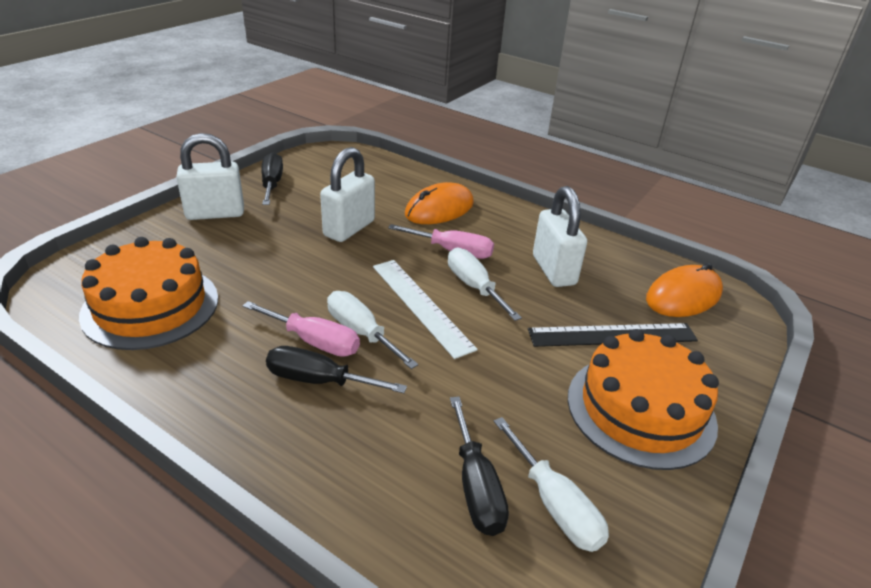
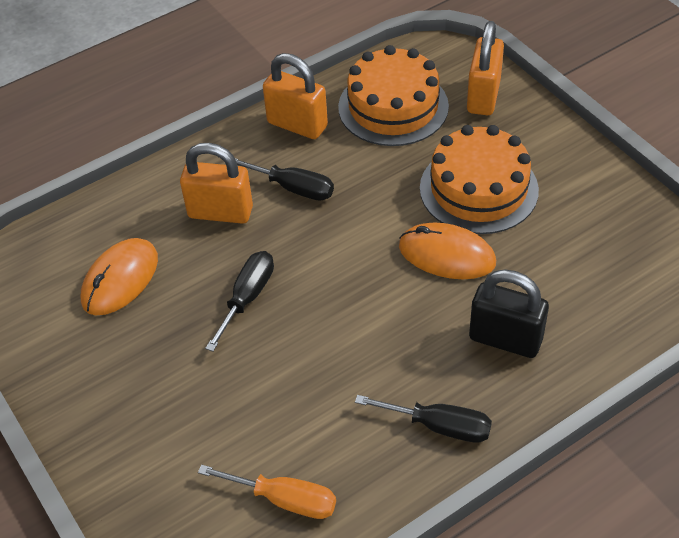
black padlock: 0 -> 1
black ruler: 1 -> 0
orange padlock: 0 -> 3
orange screwdriver: 0 -> 1
pink screwdriver: 2 -> 0
white padlock: 3 -> 0
white ruler: 1 -> 0
white screwdriver: 3 -> 0

